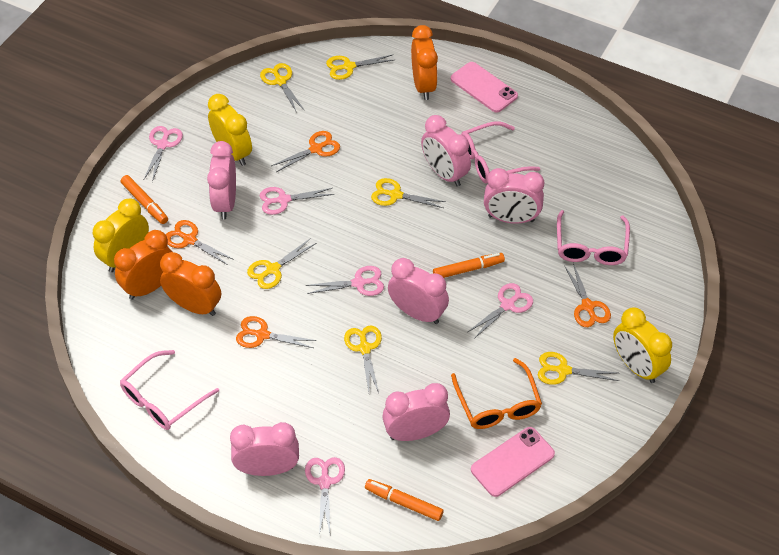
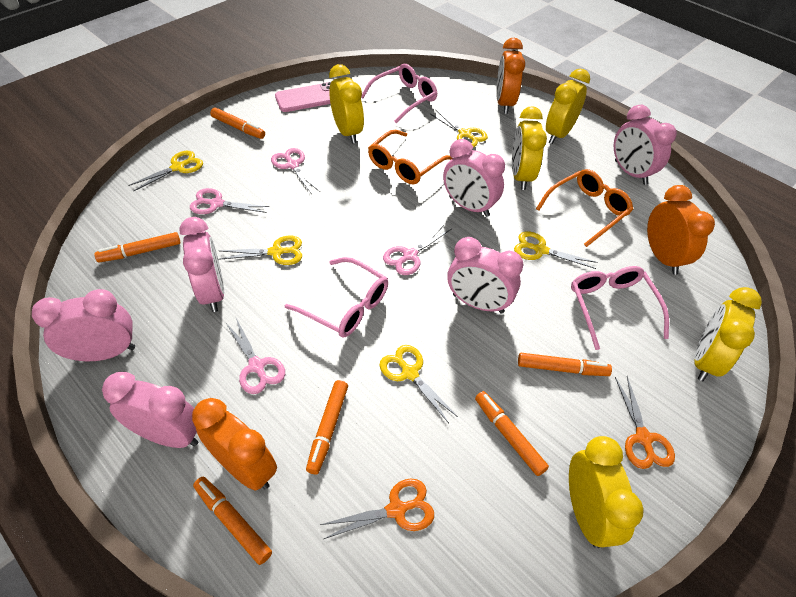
orange glasses: 1 -> 2
orange marker: 3 -> 6
orange scissors: 4 -> 2
pink phone: 2 -> 1
pink scissors: 5 -> 4
yellow clock: 3 -> 5
yellow scissors: 6 -> 5

